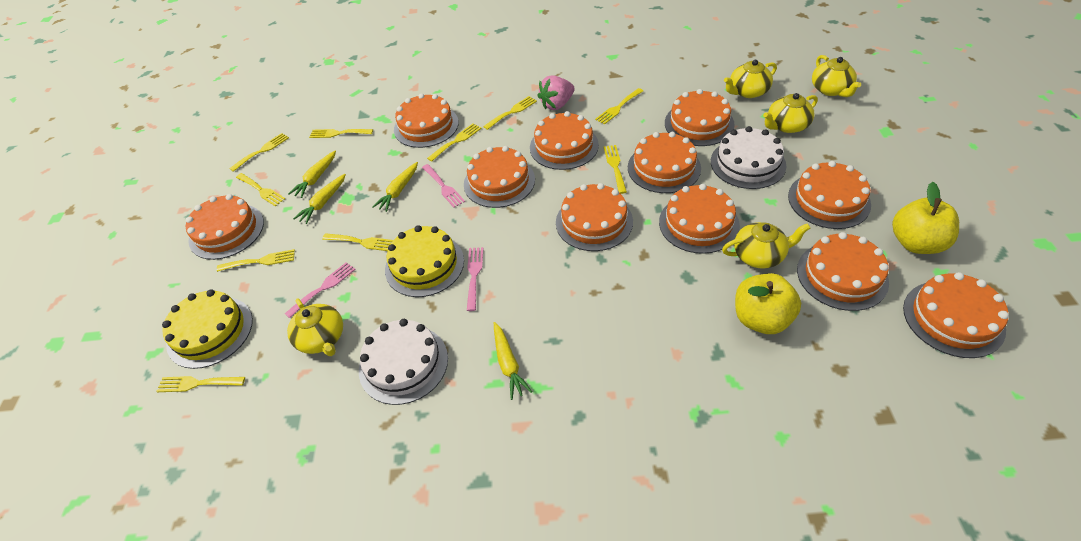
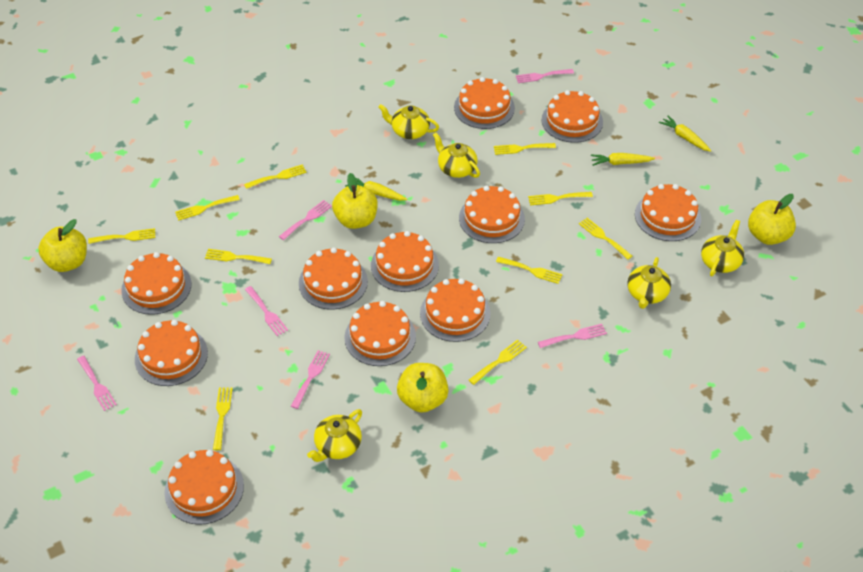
pink fork: 3 -> 6
pink strawberry: 1 -> 0
white cake: 2 -> 0
yellow apple: 2 -> 4
yellow cake: 2 -> 0
yellow carrot: 4 -> 3

